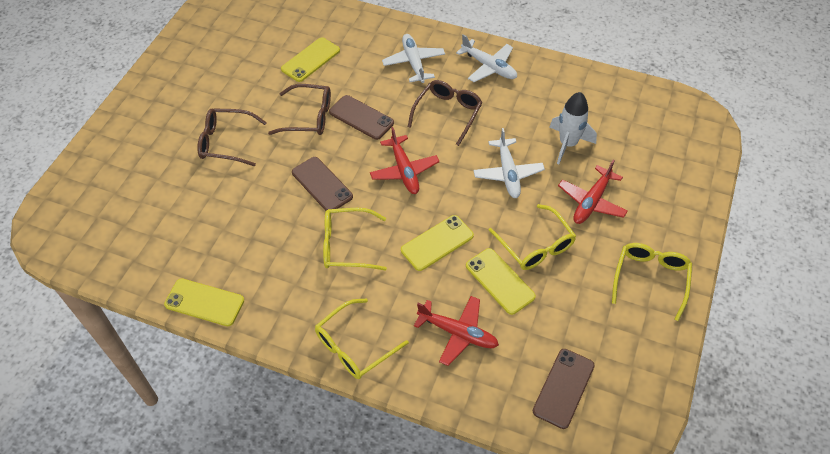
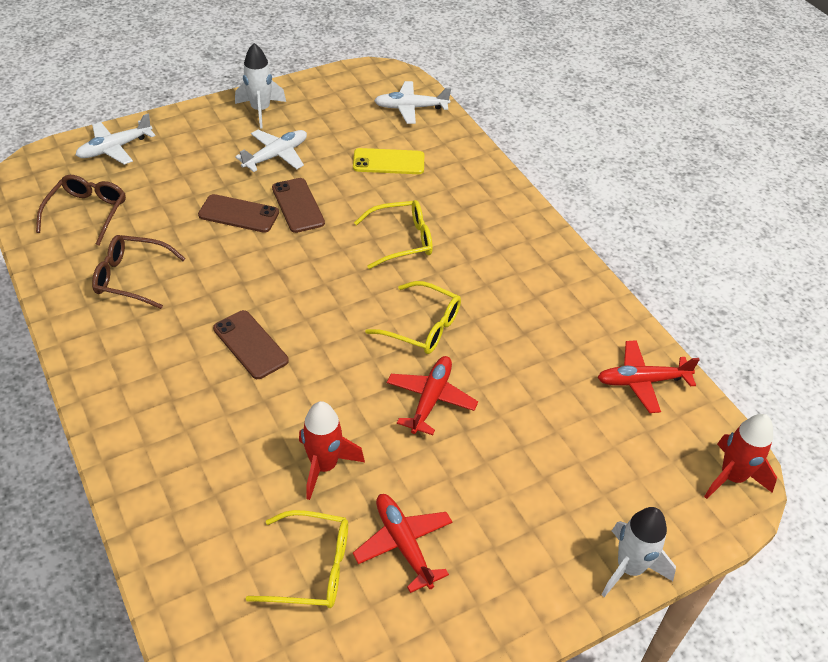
brown glasses: 3 -> 2
red rocket: 0 -> 2
white rocket: 1 -> 2
yellow glasses: 4 -> 3
yellow phone: 4 -> 1

